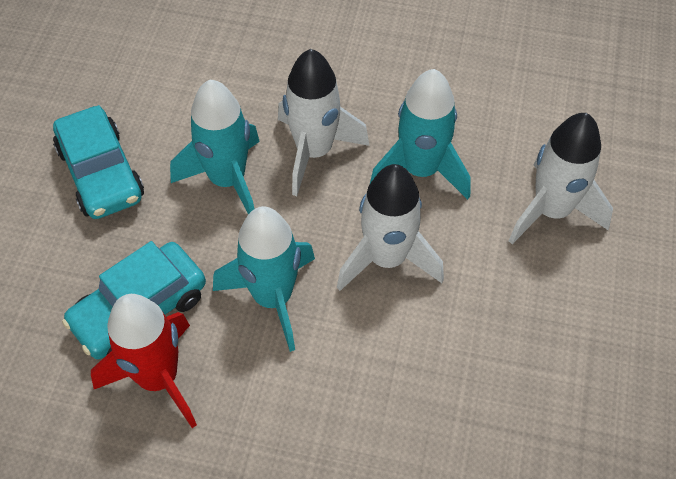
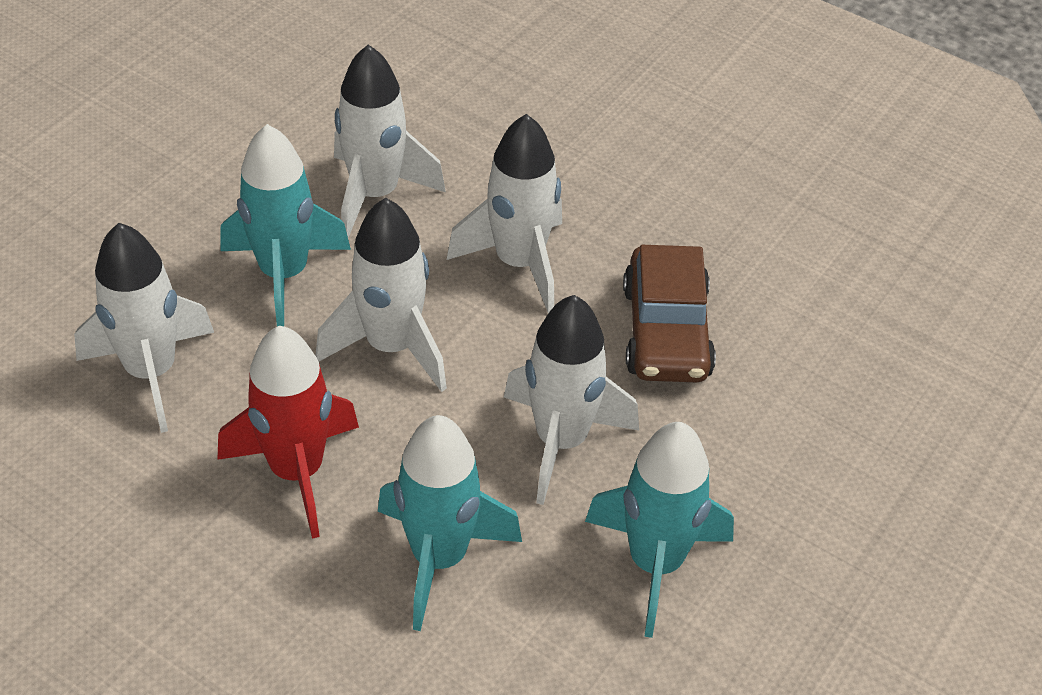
brown car: 0 -> 1
turquoise car: 2 -> 0
white rocket: 3 -> 5

